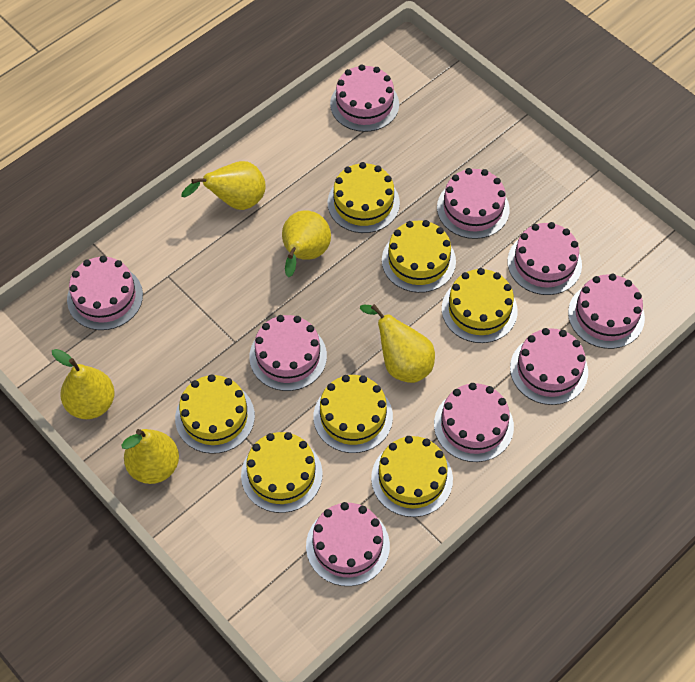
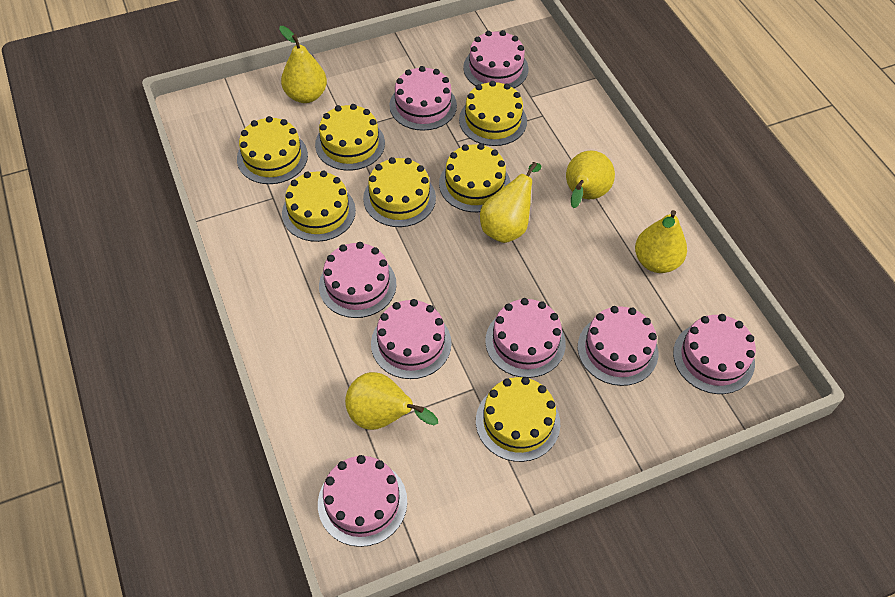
pink cake: 9 -> 8

